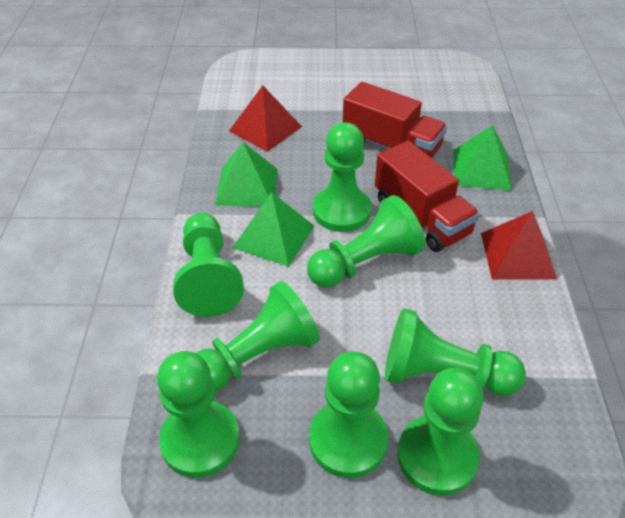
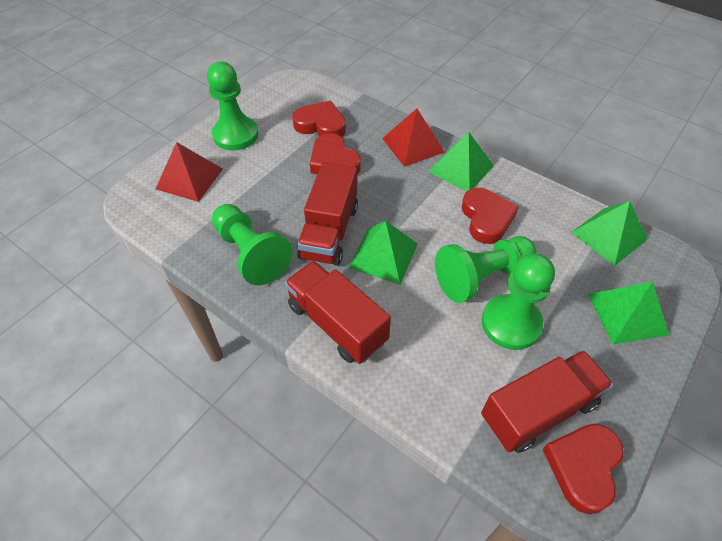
green pawn: 8 -> 4
green pyramid: 3 -> 4
red heart: 0 -> 4
red truck: 2 -> 3

